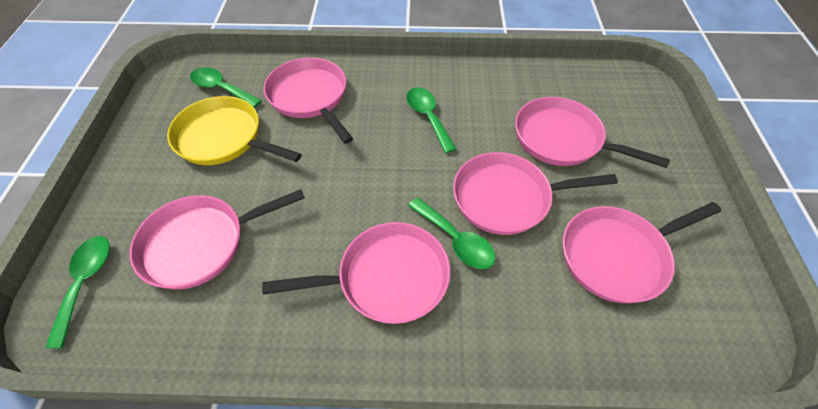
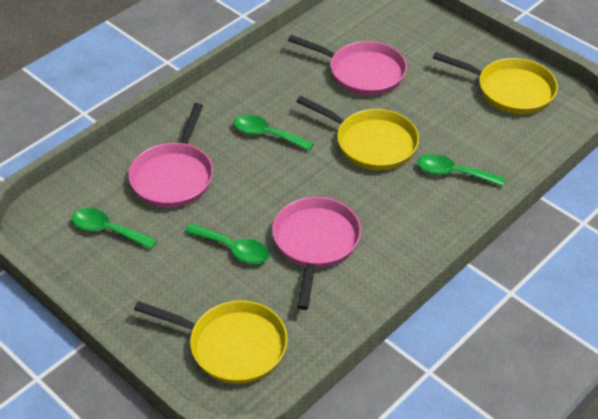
pink pan: 6 -> 3
yellow pan: 1 -> 3

